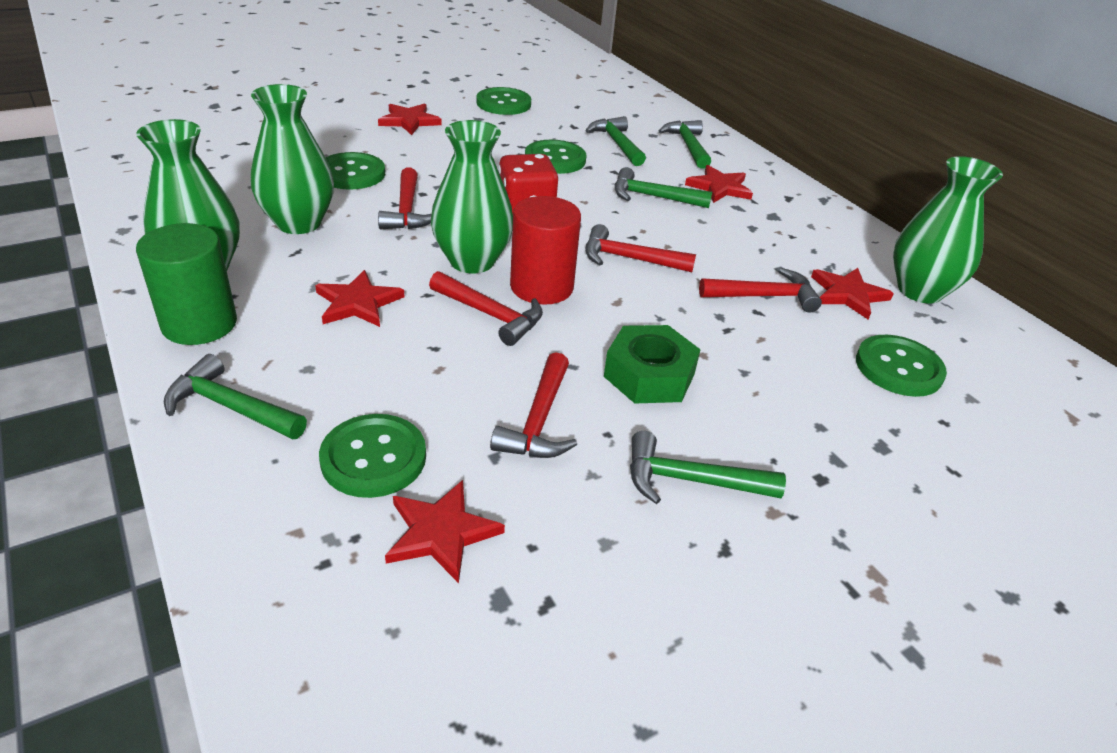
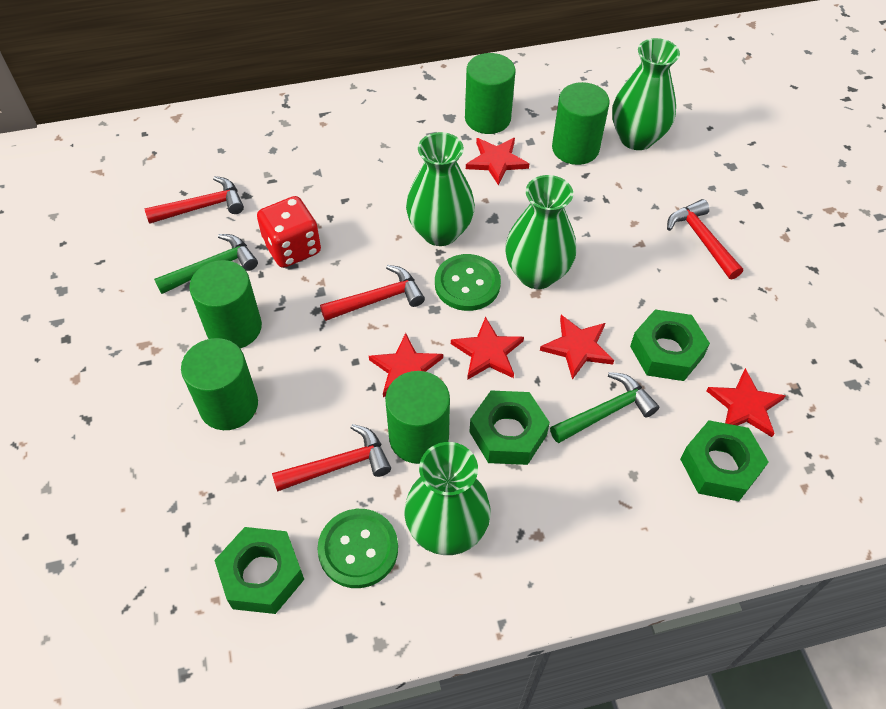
green button: 5 -> 2
green cylinder: 1 -> 5
green hammer: 5 -> 2
green nut: 1 -> 4
red cylinder: 1 -> 0
red hammer: 5 -> 4

